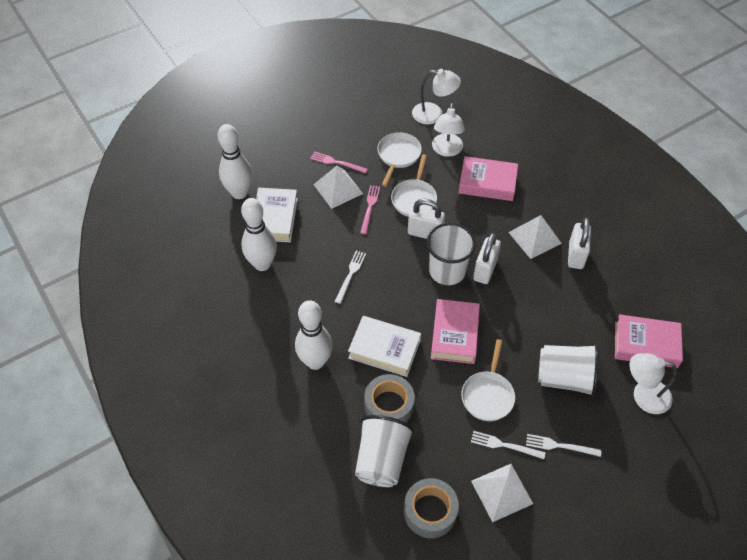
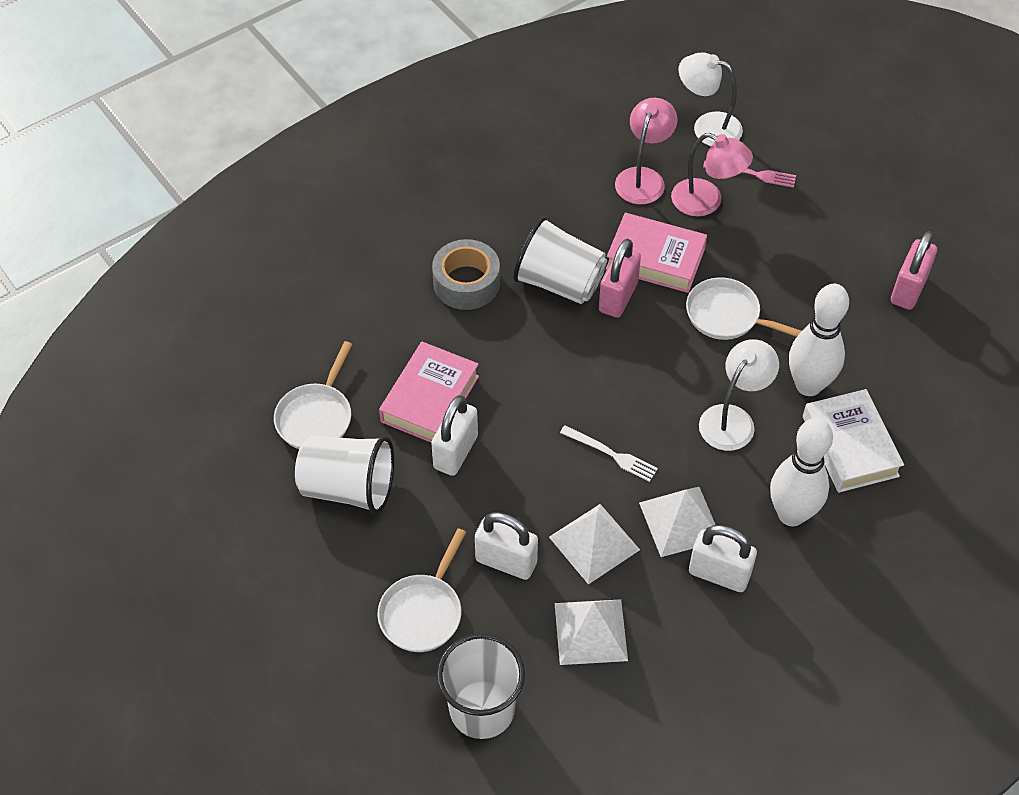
grey tape: 2 -> 1
pink book: 3 -> 2
pink fork: 2 -> 1
pink lamp: 0 -> 2
pink padlock: 0 -> 2
white book: 2 -> 1
white bowling pin: 3 -> 2
white fork: 3 -> 1
white lamp: 3 -> 2

